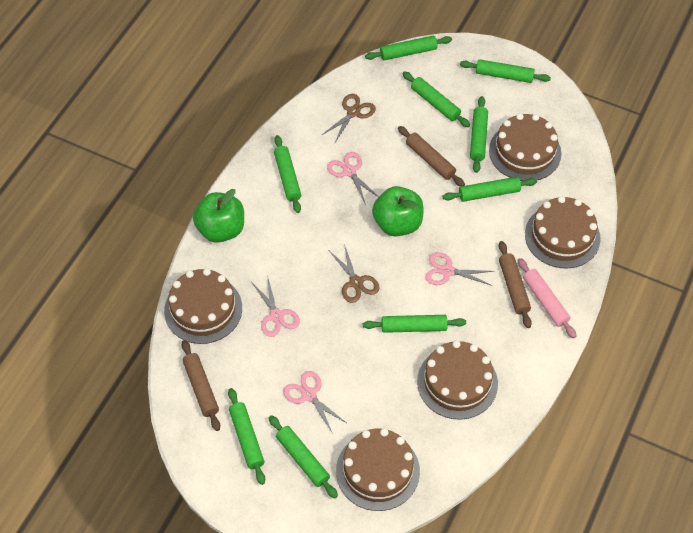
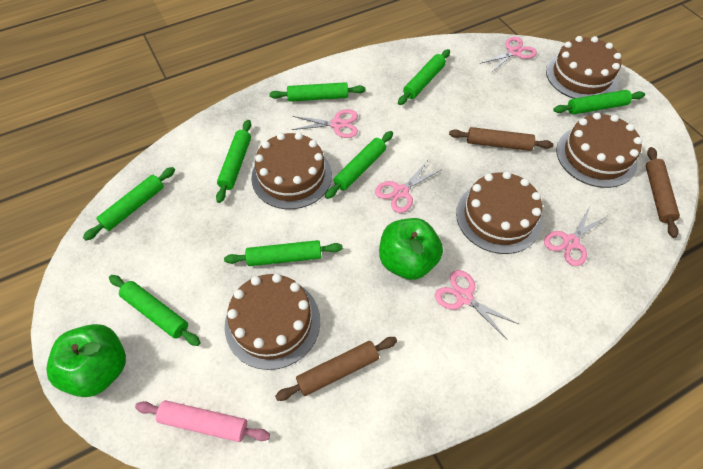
brown scissors: 2 -> 0
green rolling pin: 9 -> 8
pink scissors: 4 -> 5

